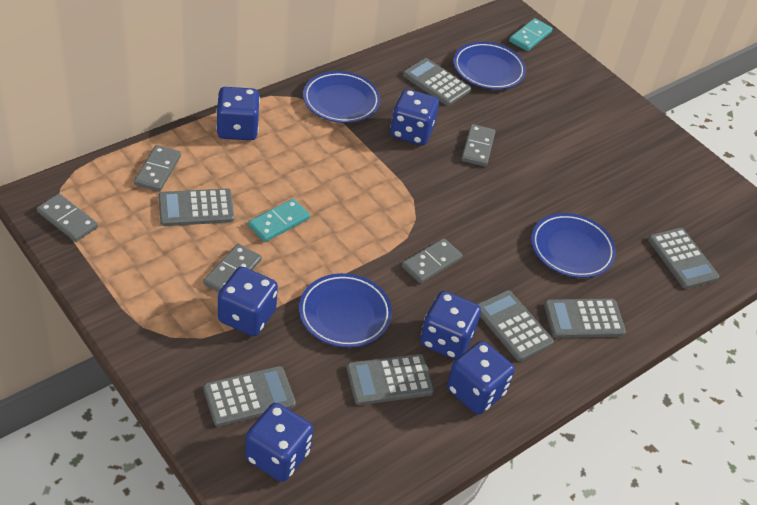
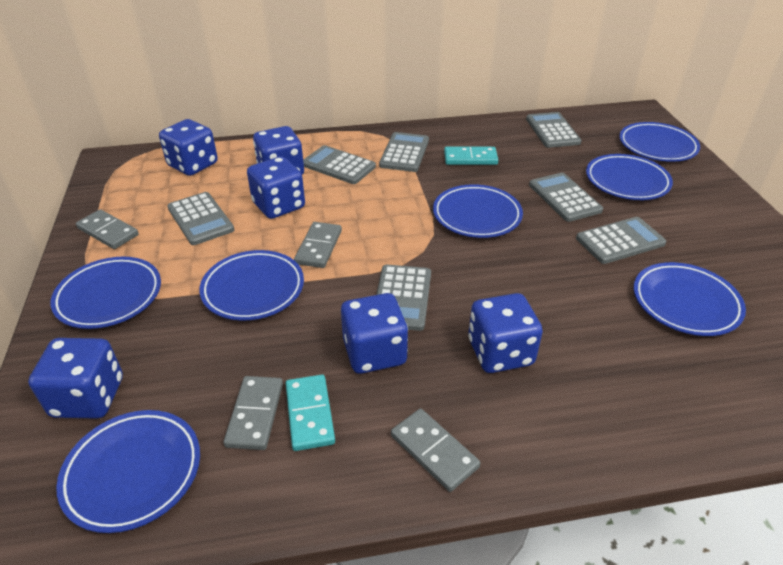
blue plate: 4 -> 7
grey domino: 5 -> 4

